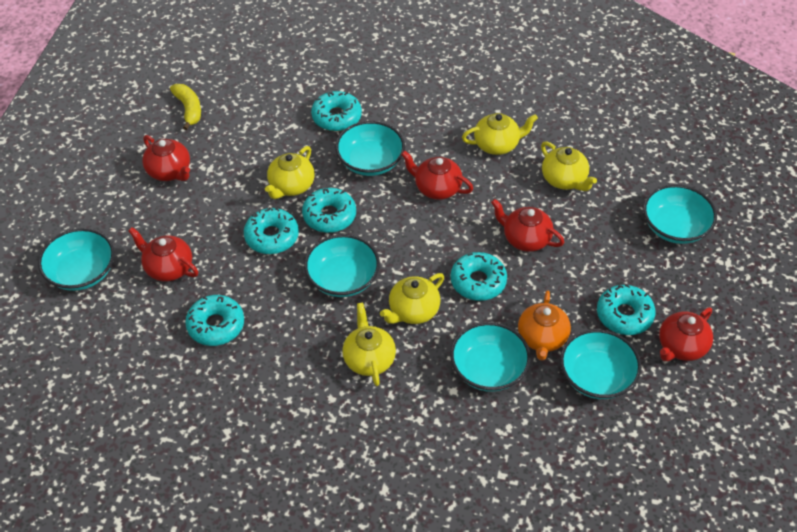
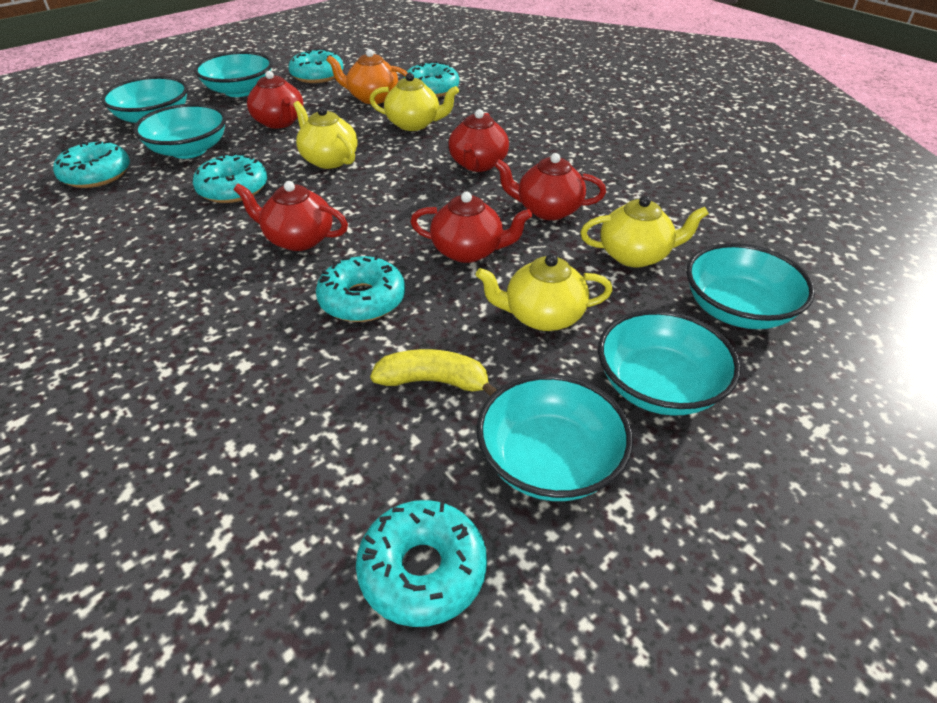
yellow teapot: 5 -> 4

